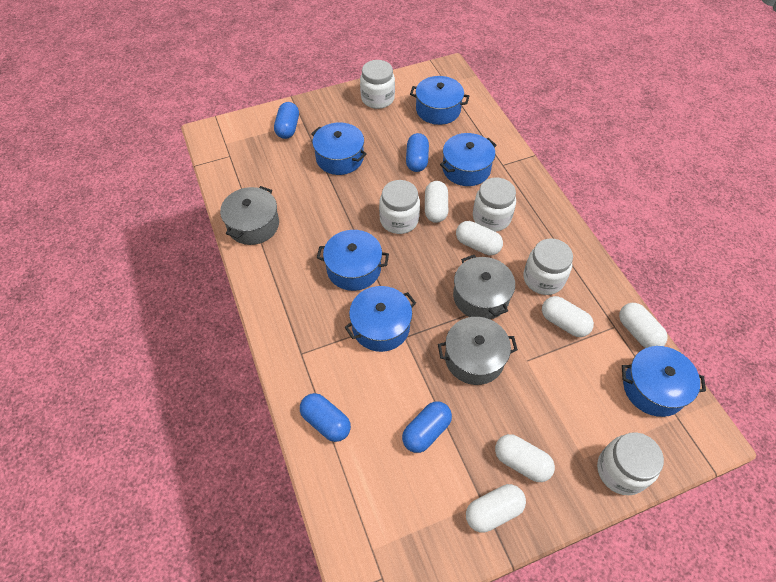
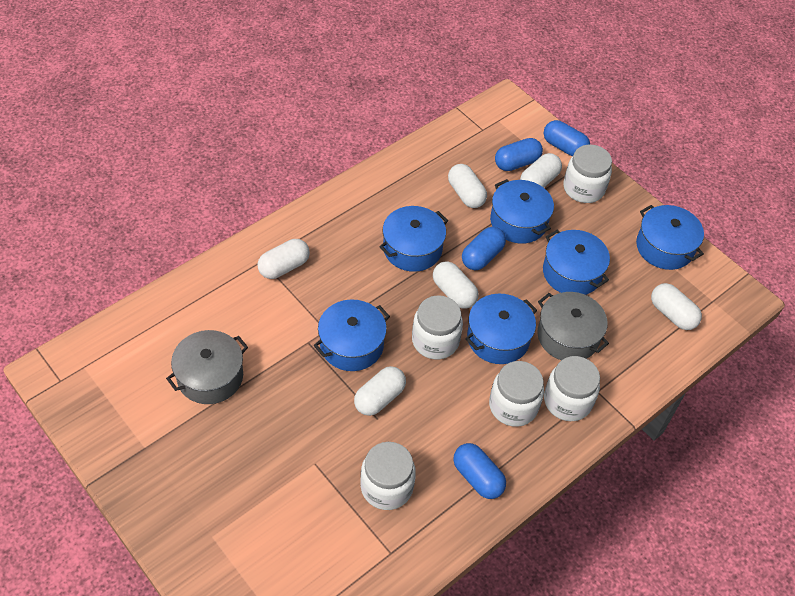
grey pot: 3 -> 2

